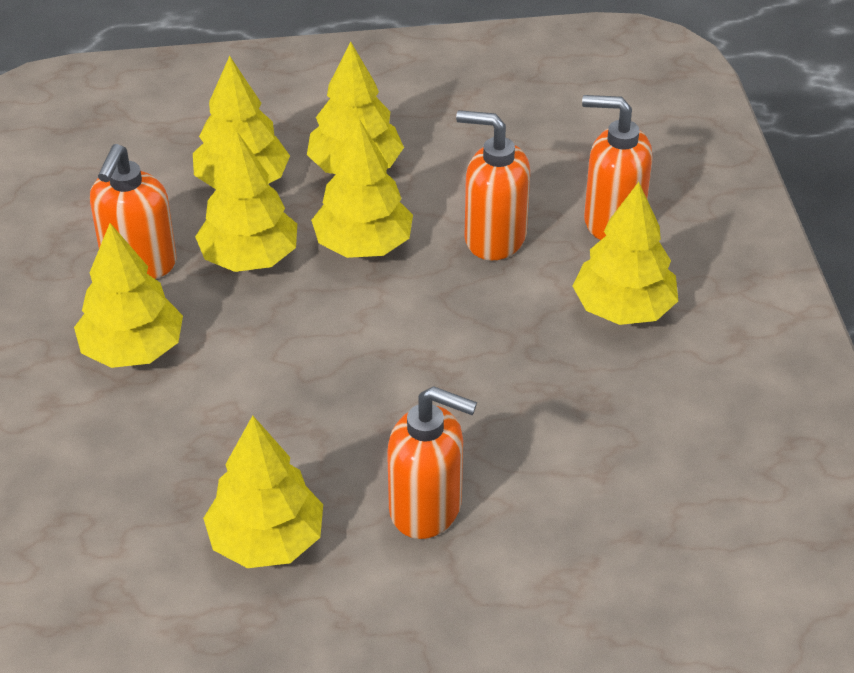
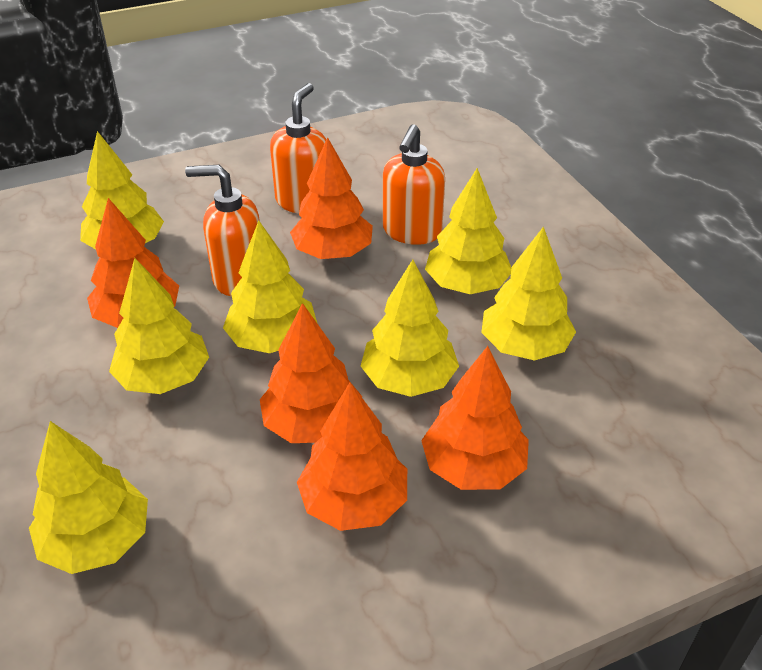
orange soap dispenser: 4 -> 3
orange tree: 0 -> 5

